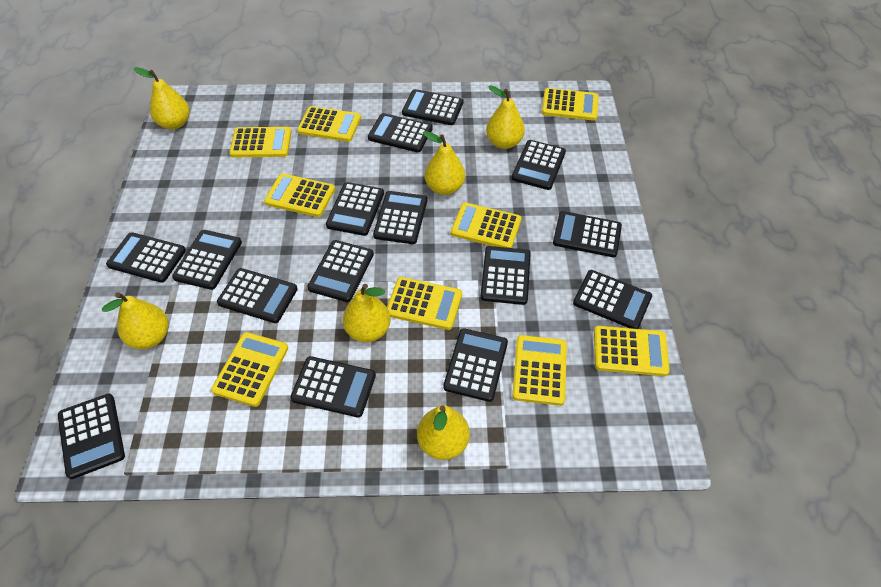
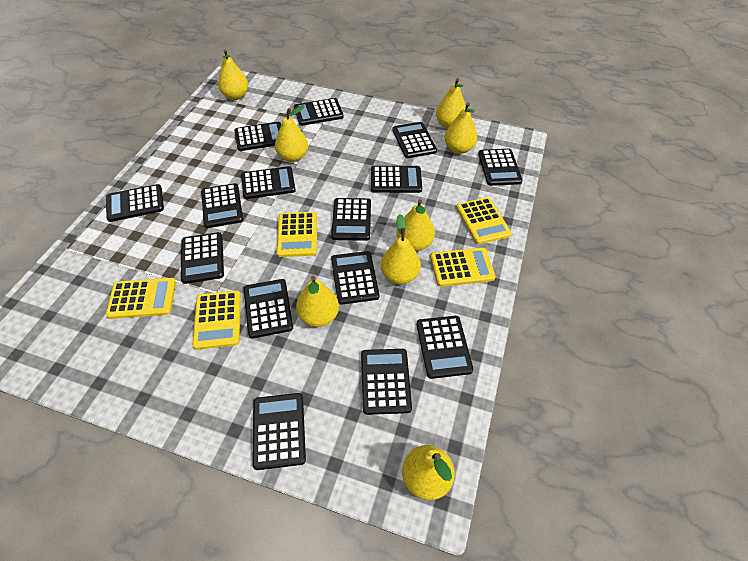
yellow calculator: 9 -> 5
yellow pear: 6 -> 8

